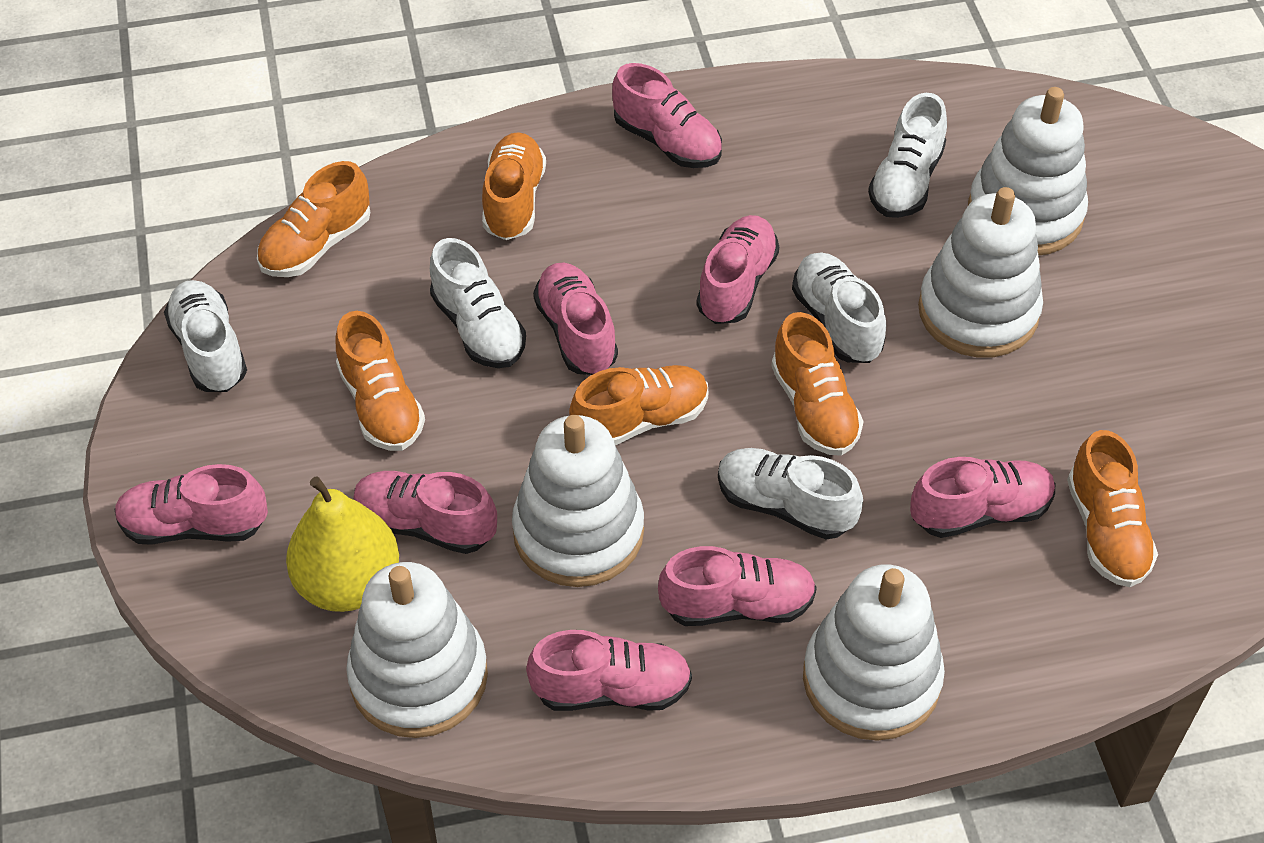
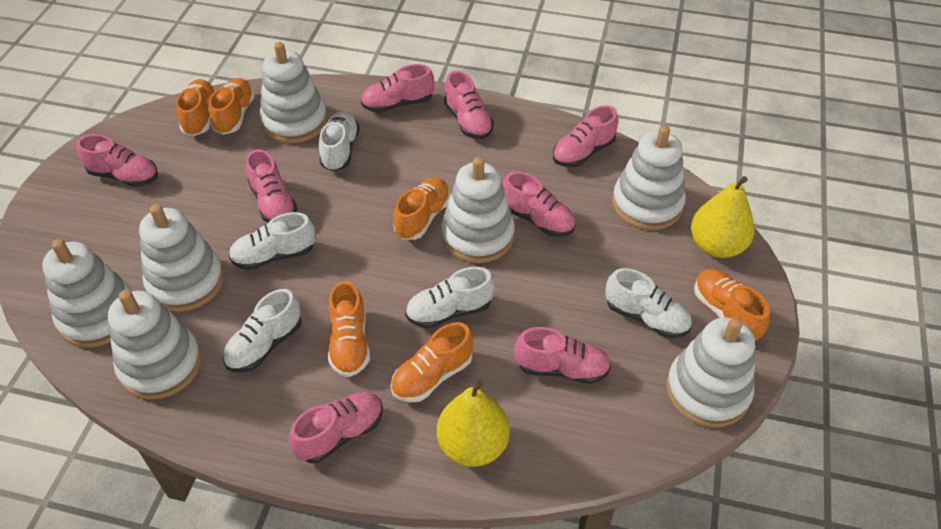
white stacking toy: 5 -> 7
yellow pear: 1 -> 2

